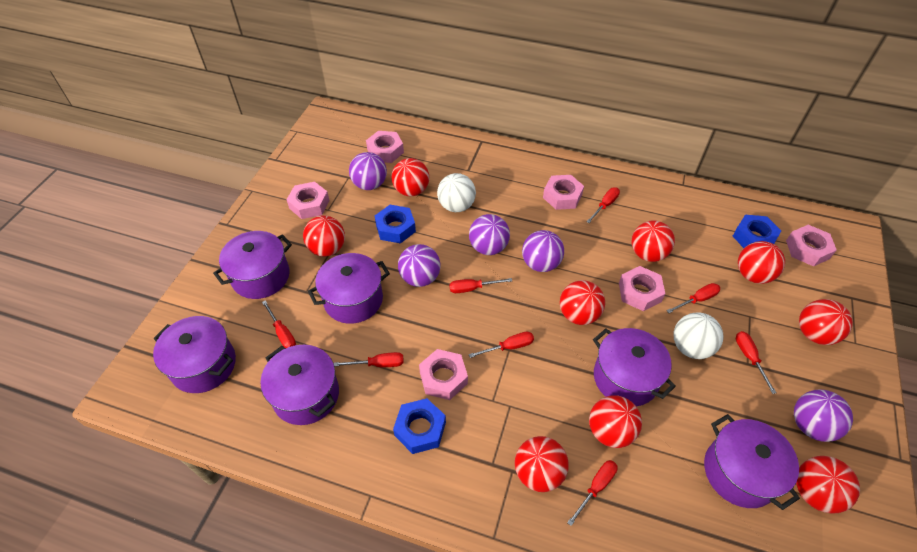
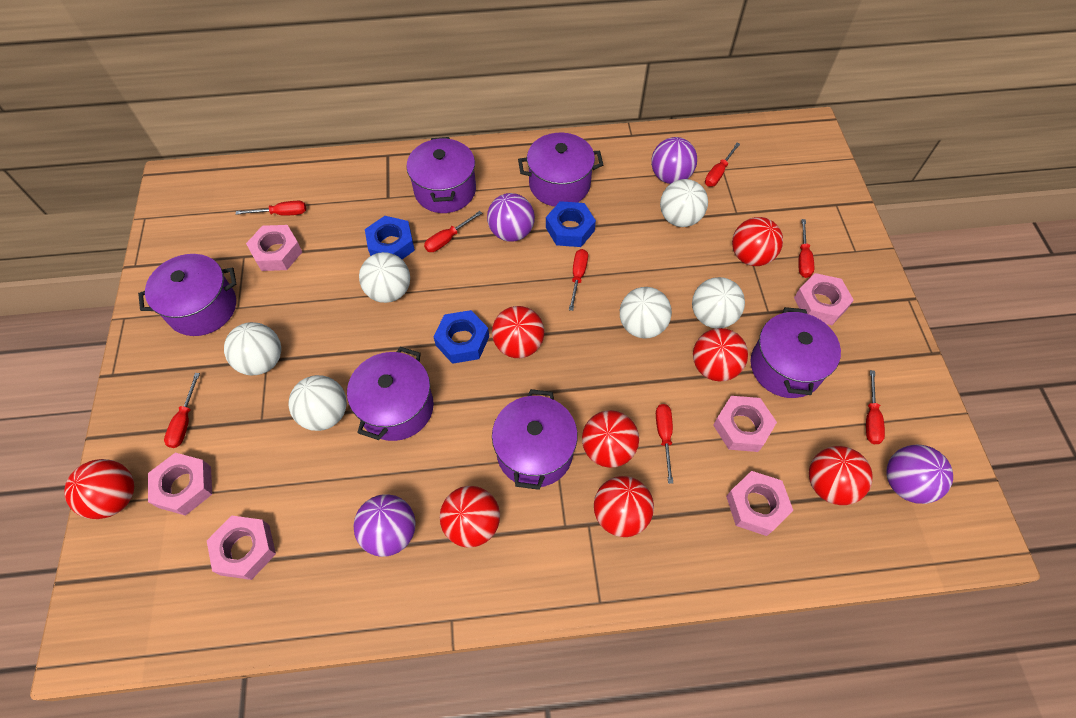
purple ball: 5 -> 4
red ball: 9 -> 8
white ball: 2 -> 6

